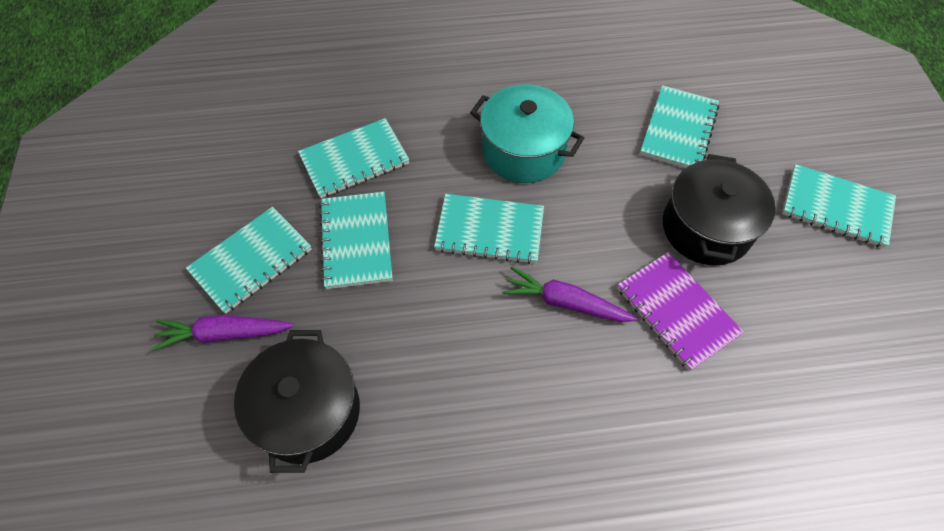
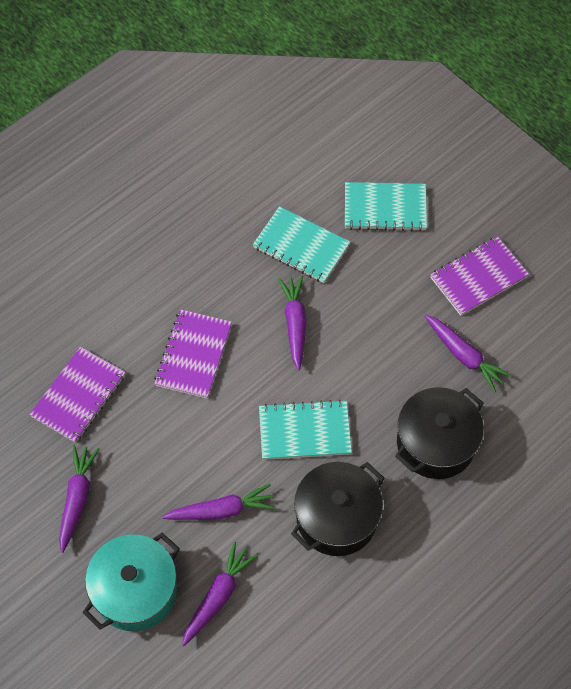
purple carrot: 2 -> 5
purple notebook: 1 -> 3
turquoise notebook: 6 -> 3

